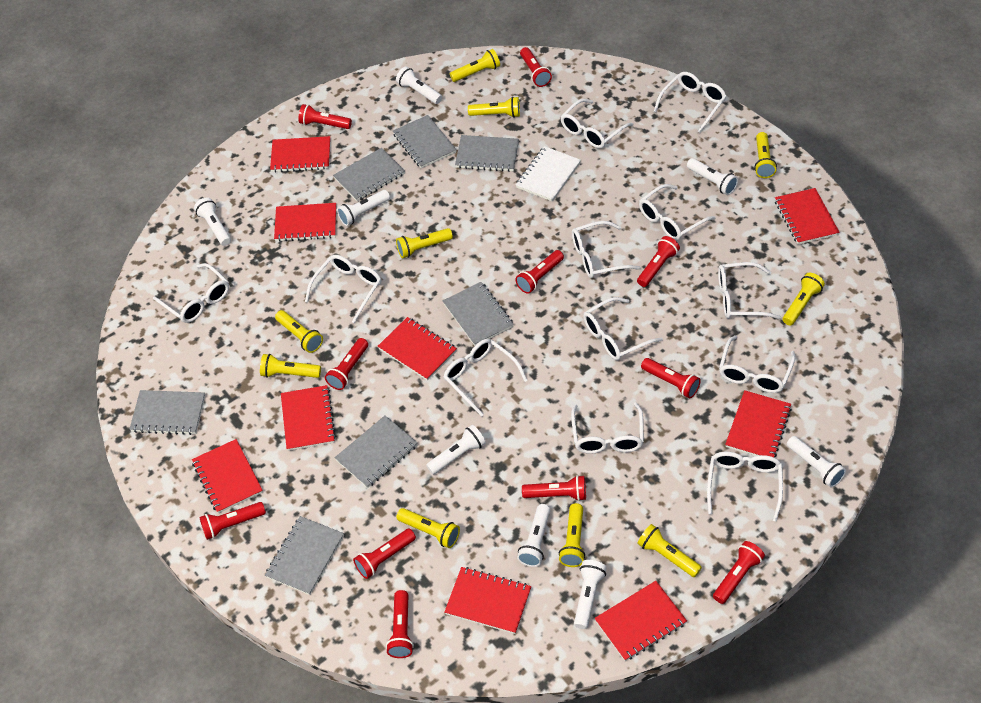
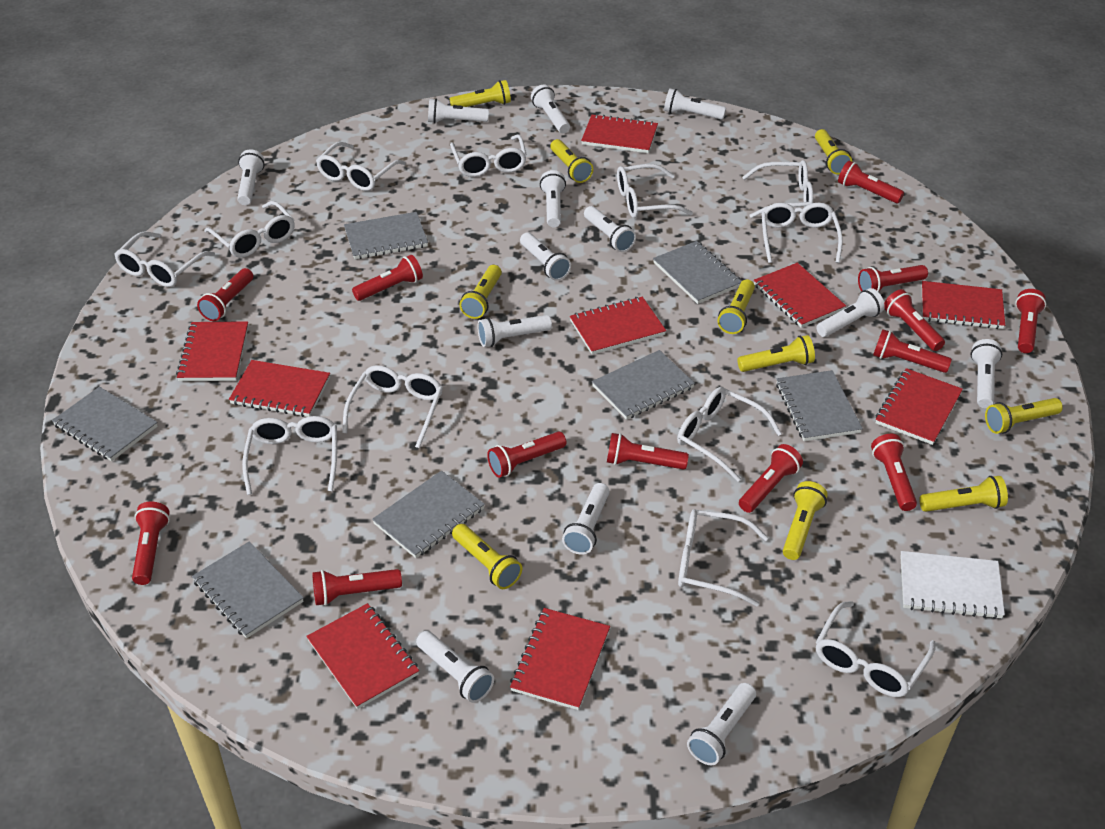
red flashlight: 11 -> 13
white flashlight: 8 -> 13

